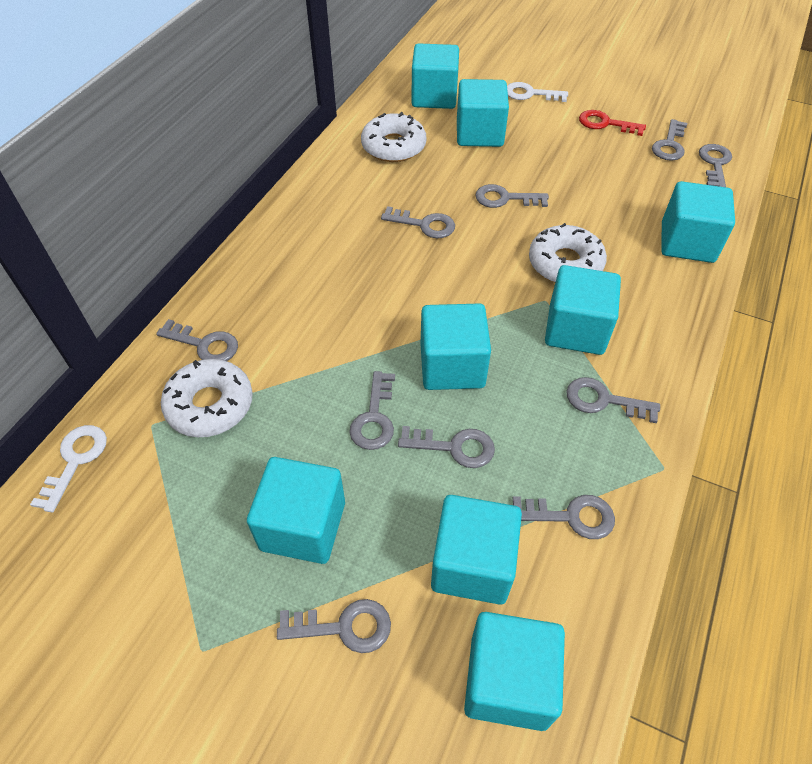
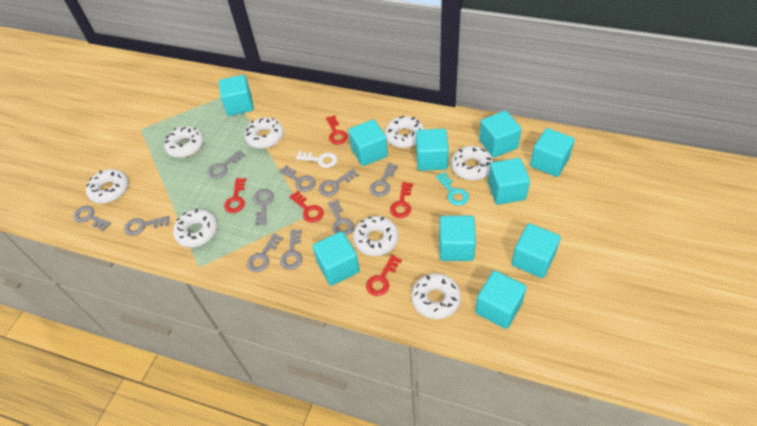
red key: 1 -> 5
turquoise cube: 8 -> 10
turquoise key: 0 -> 1
white donut: 3 -> 8
white key: 2 -> 1

